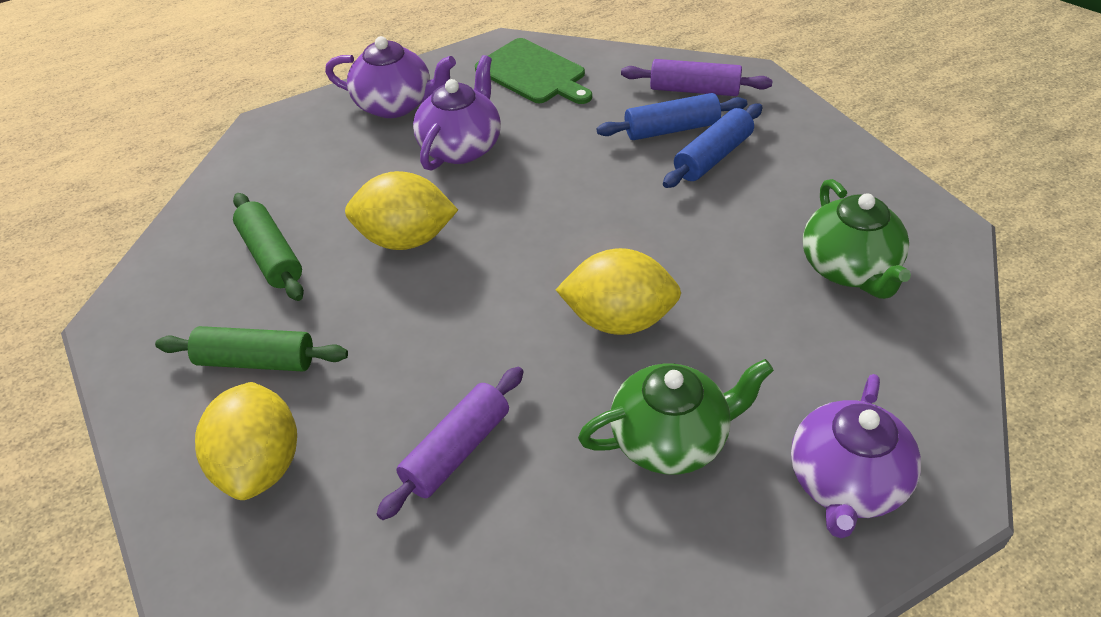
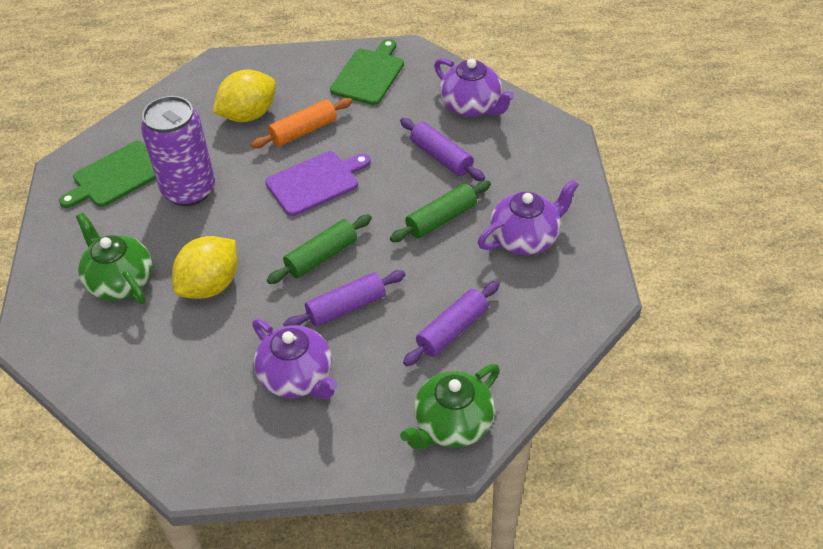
blue rolling pin: 2 -> 0
green cutting board: 1 -> 2
orange rolling pin: 0 -> 1
purple can: 0 -> 1
purple cutting board: 0 -> 1
purple rolling pin: 2 -> 3
yellow lemon: 3 -> 2

